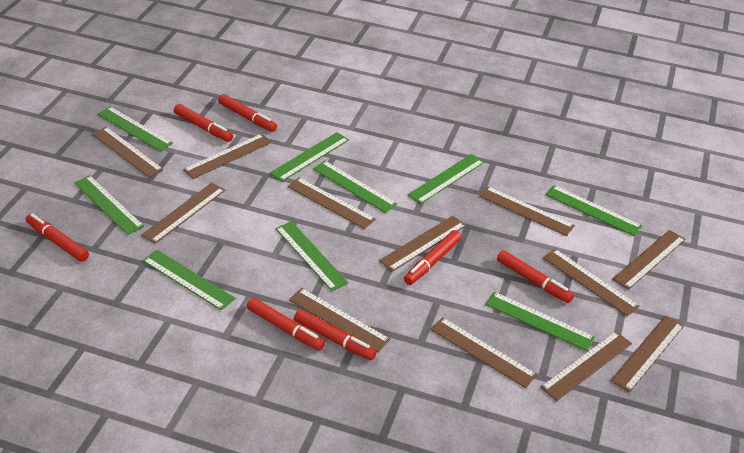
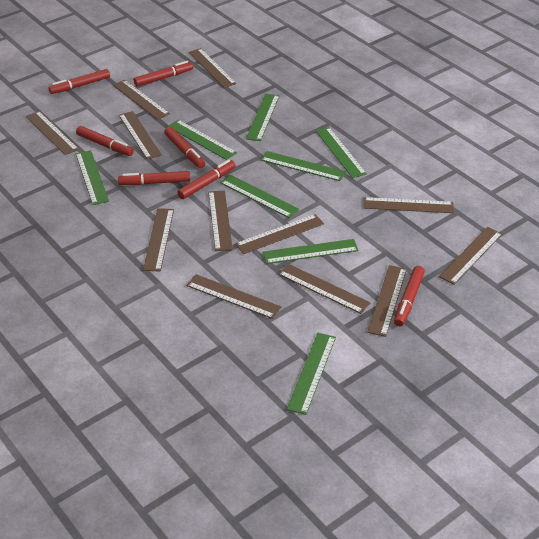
green ruler: 9 -> 8

